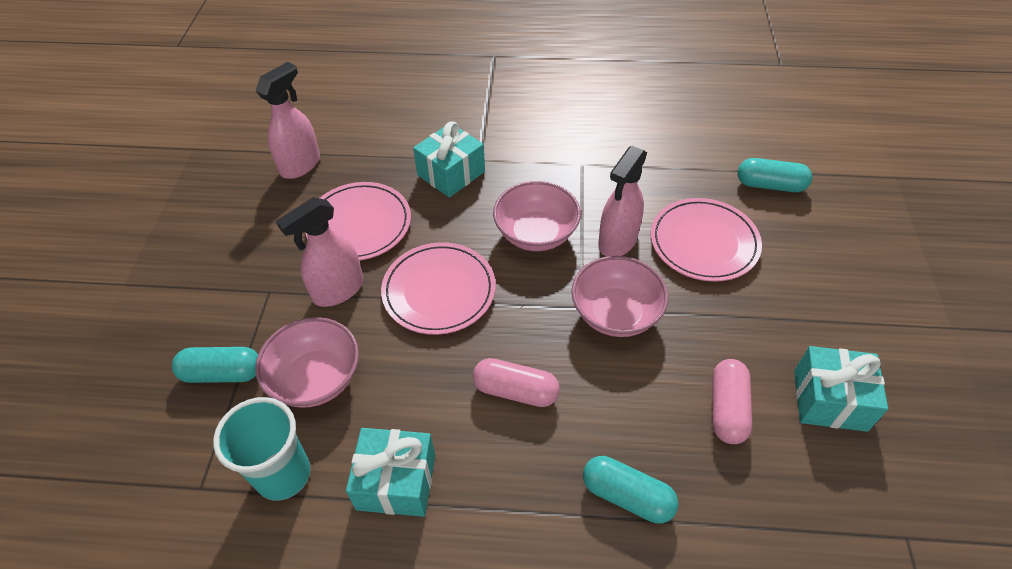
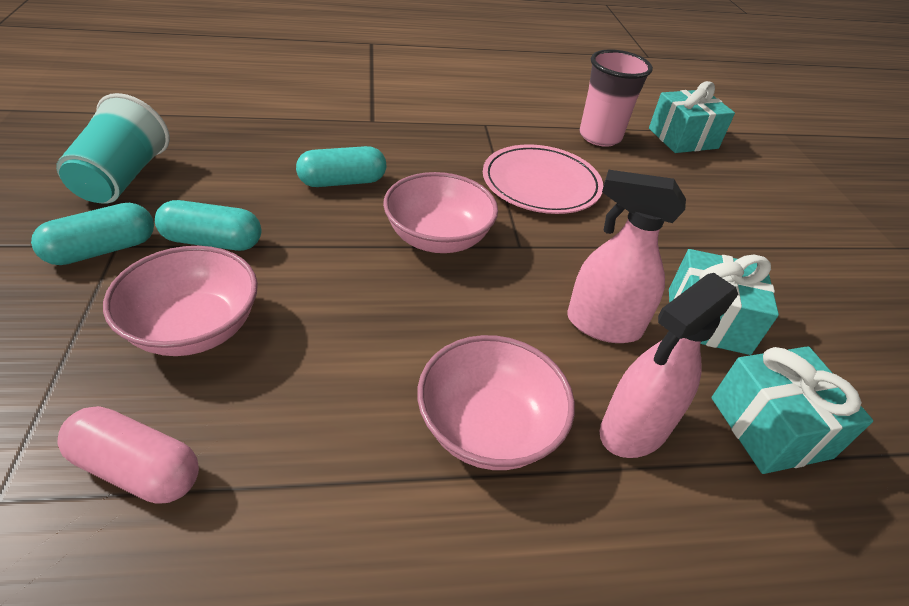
pink capsule: 2 -> 1
pink cup: 0 -> 1
pink plate: 3 -> 1
pink spray bottle: 3 -> 2

